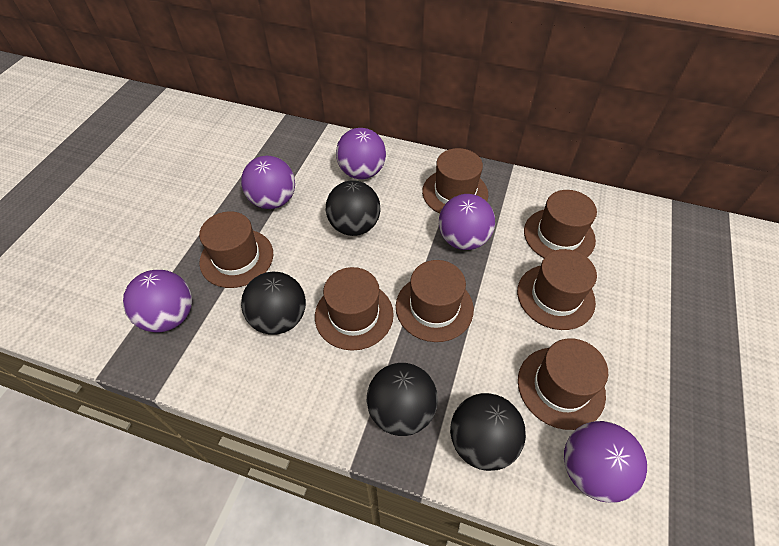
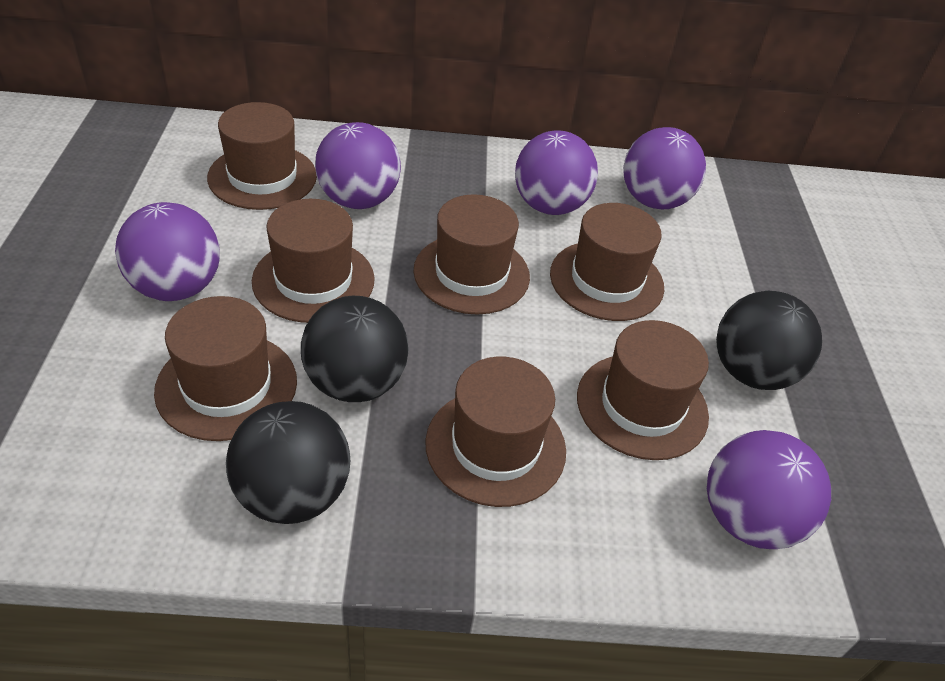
black ball: 4 -> 3

